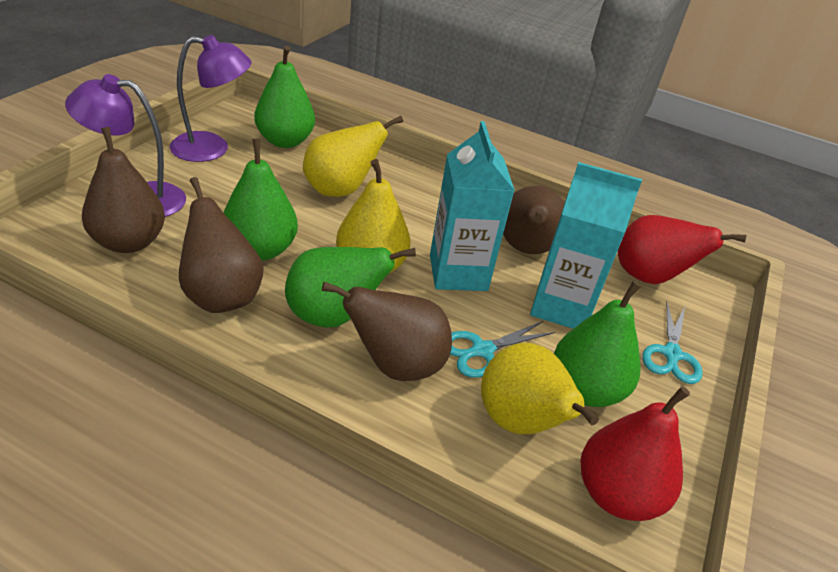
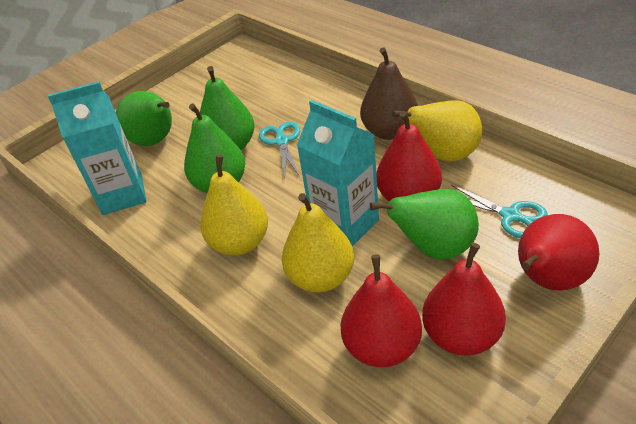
brown pear: 4 -> 1
purple lamp: 2 -> 0
red pear: 2 -> 4

